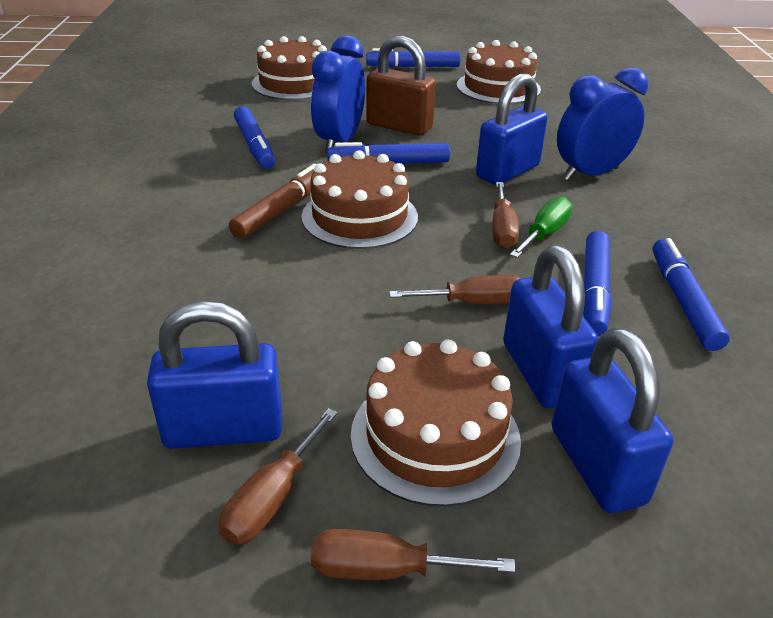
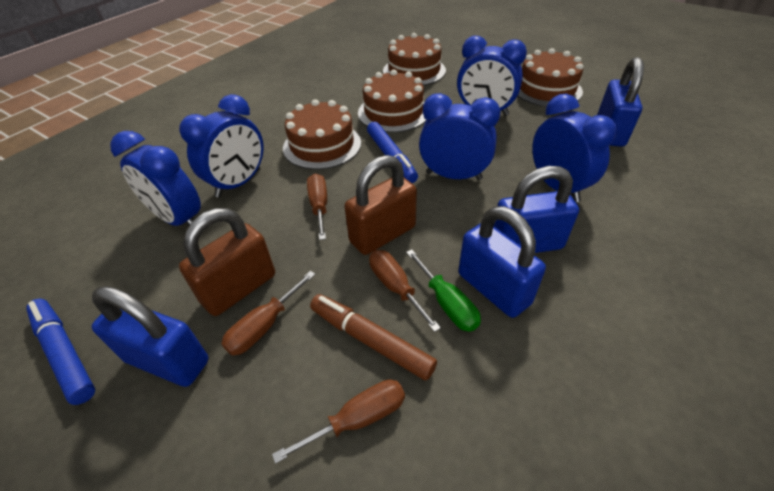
blue clock: 2 -> 5
blue marker: 5 -> 2
brown padlock: 1 -> 2

